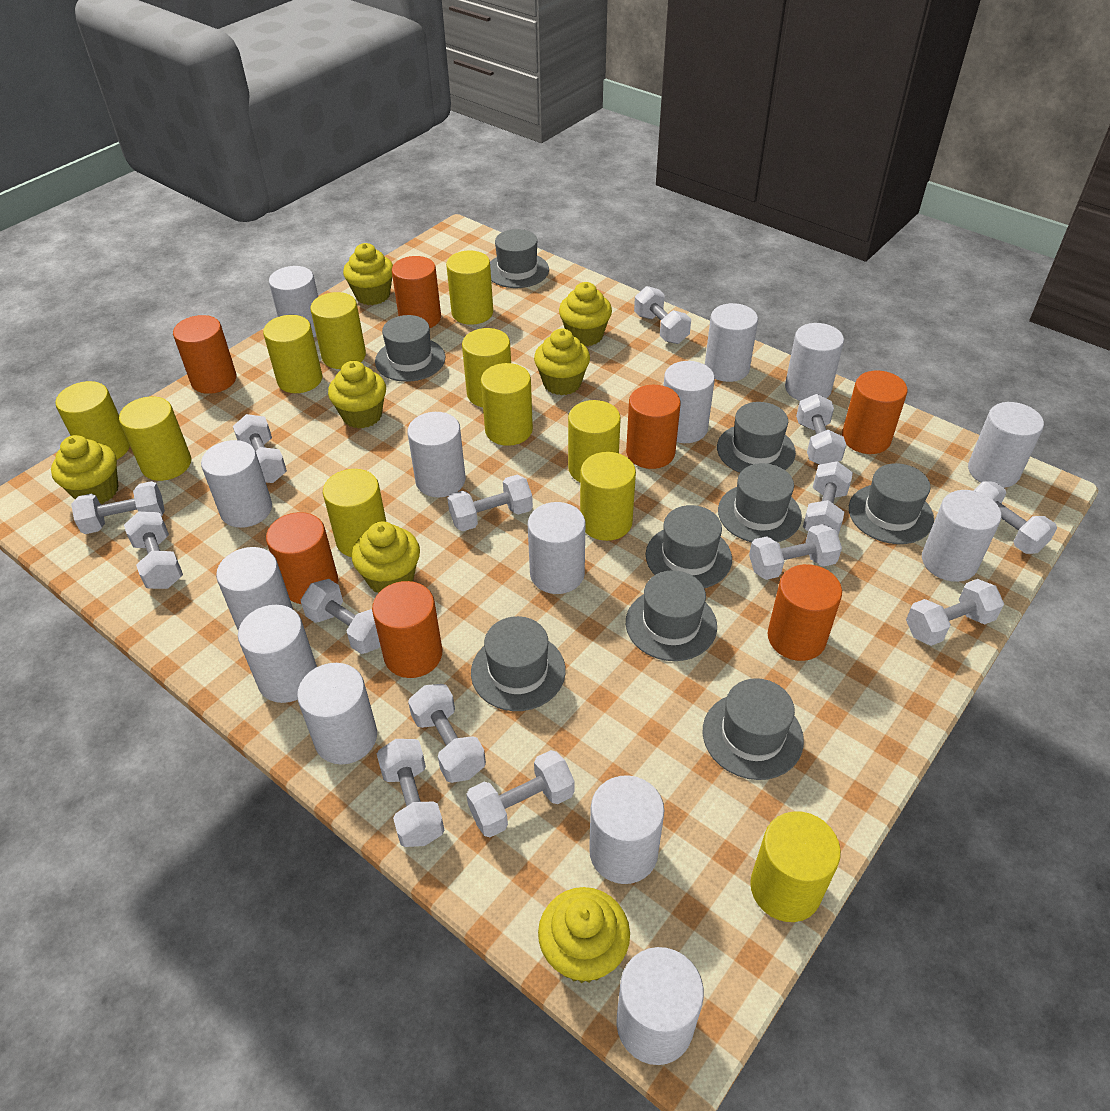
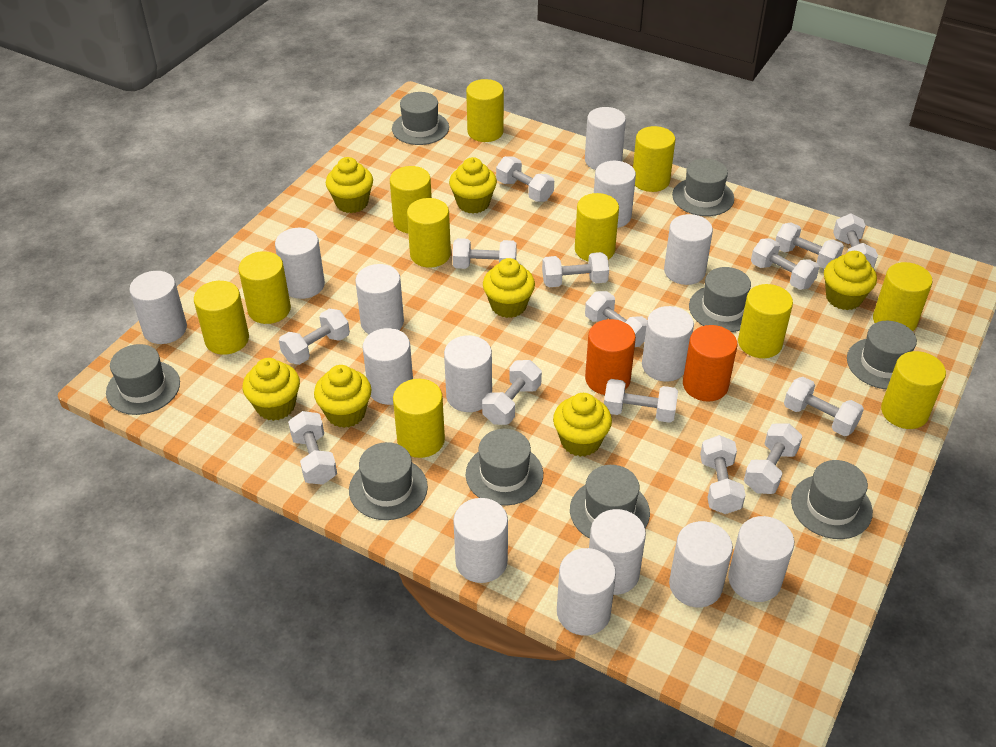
orange cylinder: 7 -> 2

